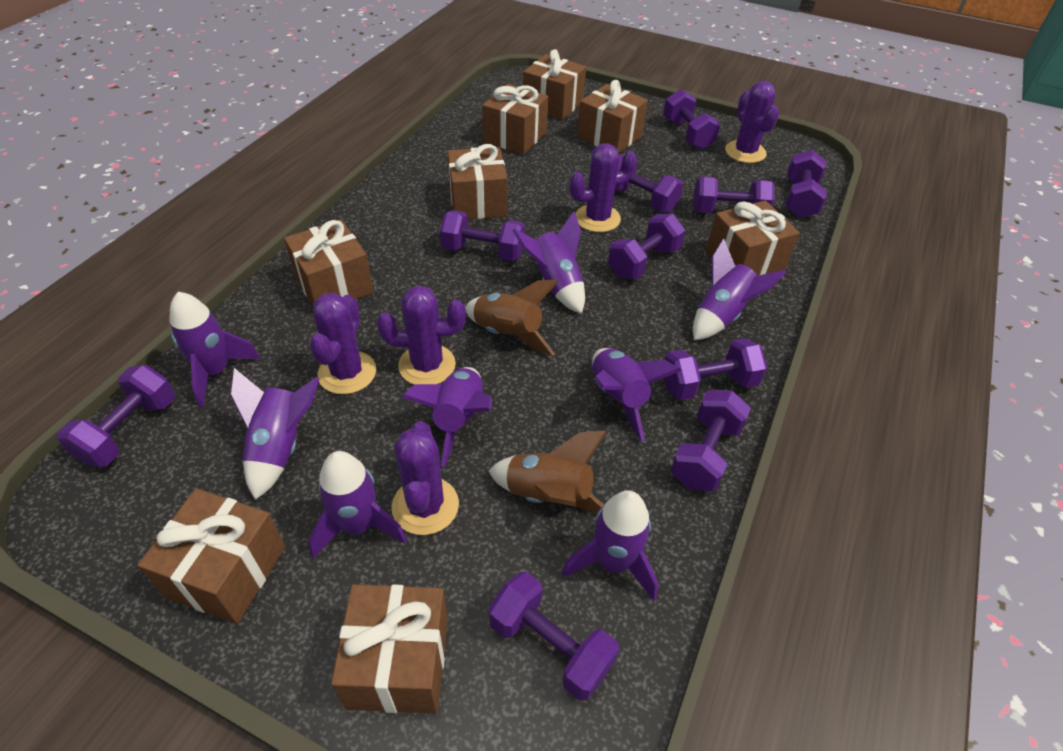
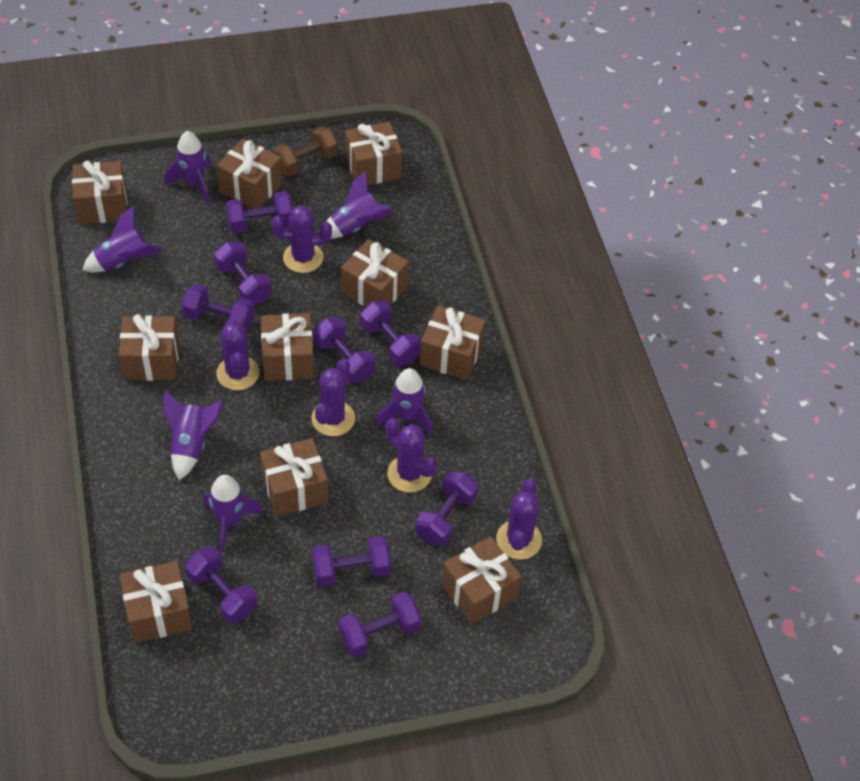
brown dumbbell: 0 -> 1
brown gift: 8 -> 10
brown rocket: 2 -> 0
purple dumbbell: 10 -> 9
purple rocket: 8 -> 6

